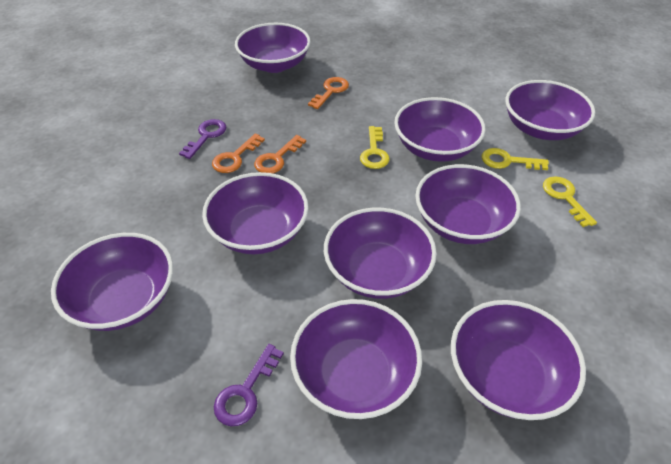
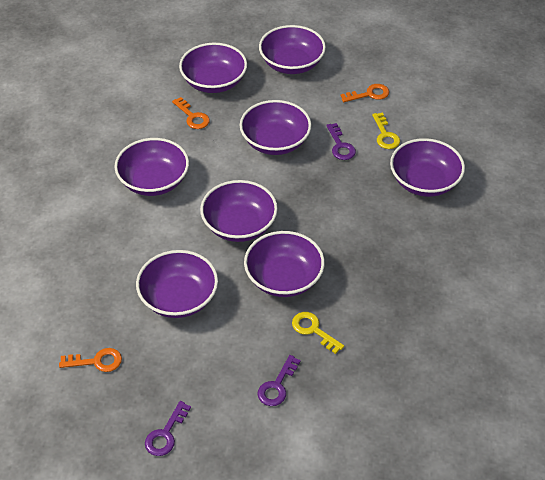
purple bowl: 9 -> 8
purple key: 2 -> 3
yellow key: 3 -> 2

